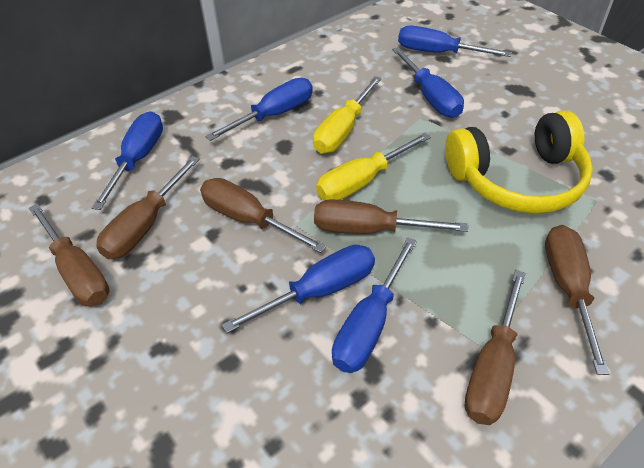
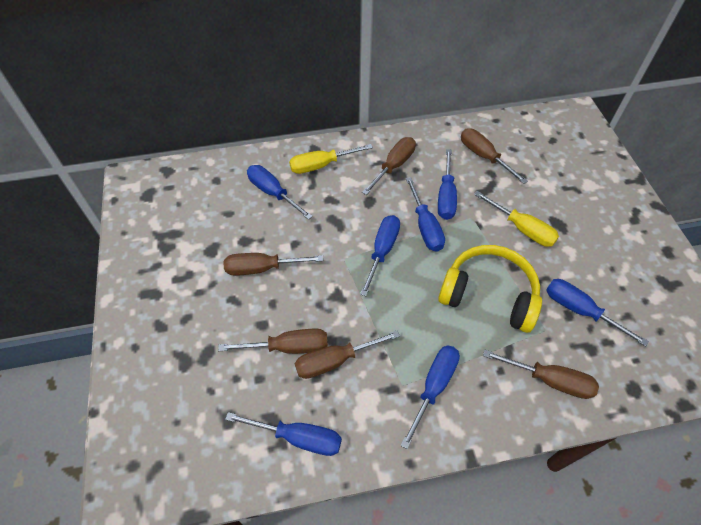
blue screwdriver: 6 -> 7

